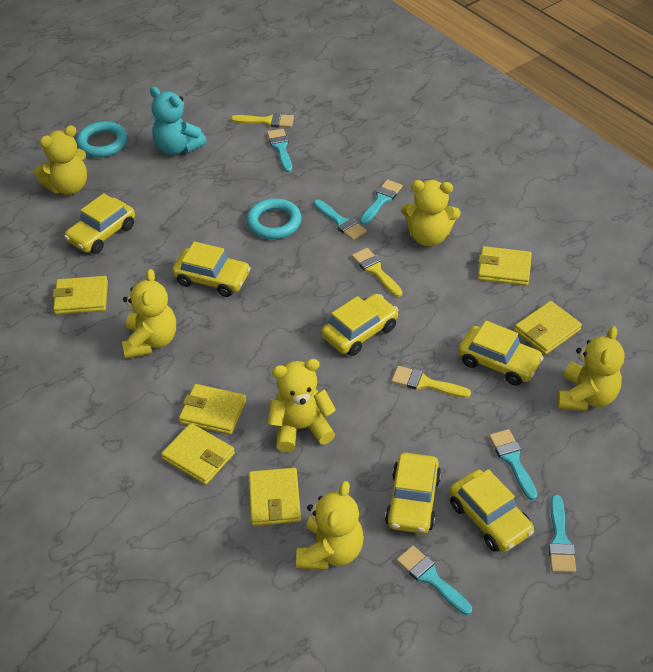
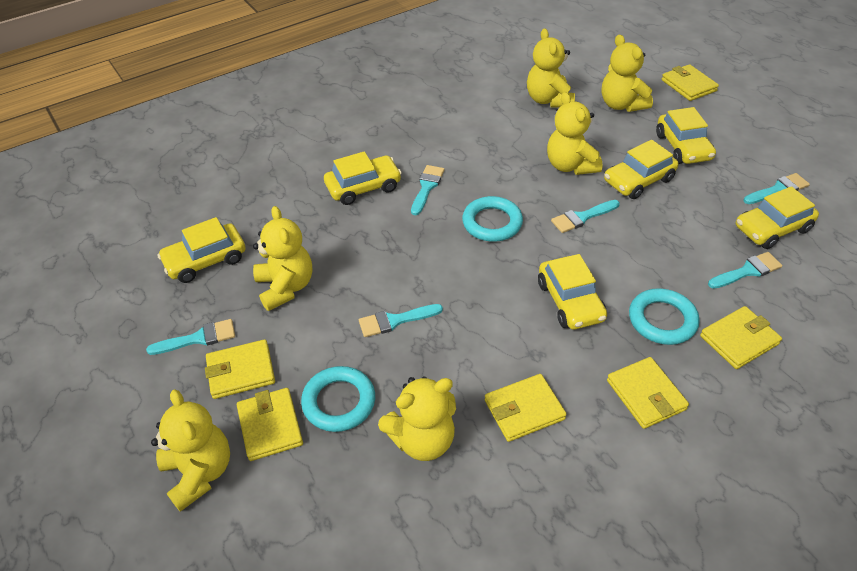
turquoise ring: 2 -> 3
turquoise teddy bear: 1 -> 0
yellow brush: 3 -> 0

